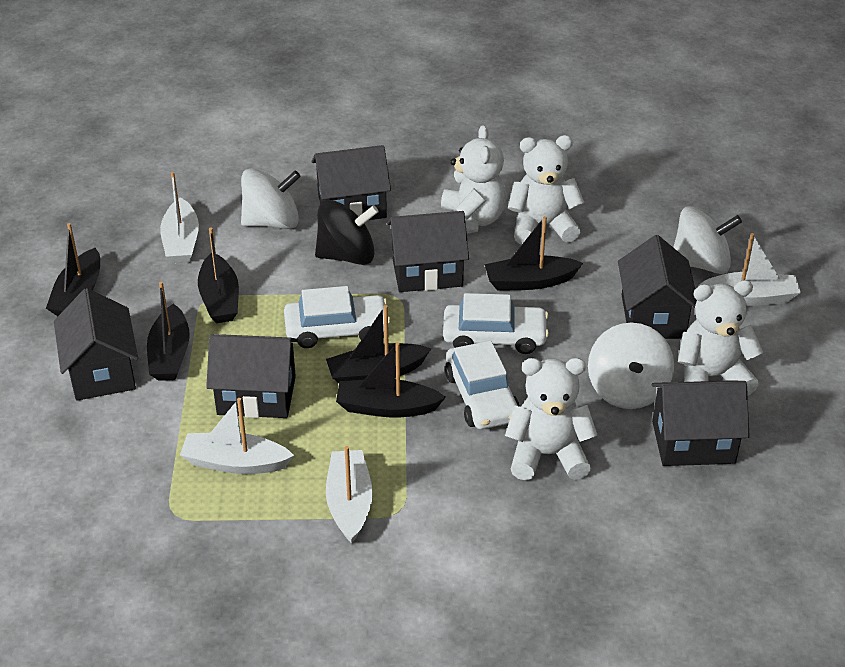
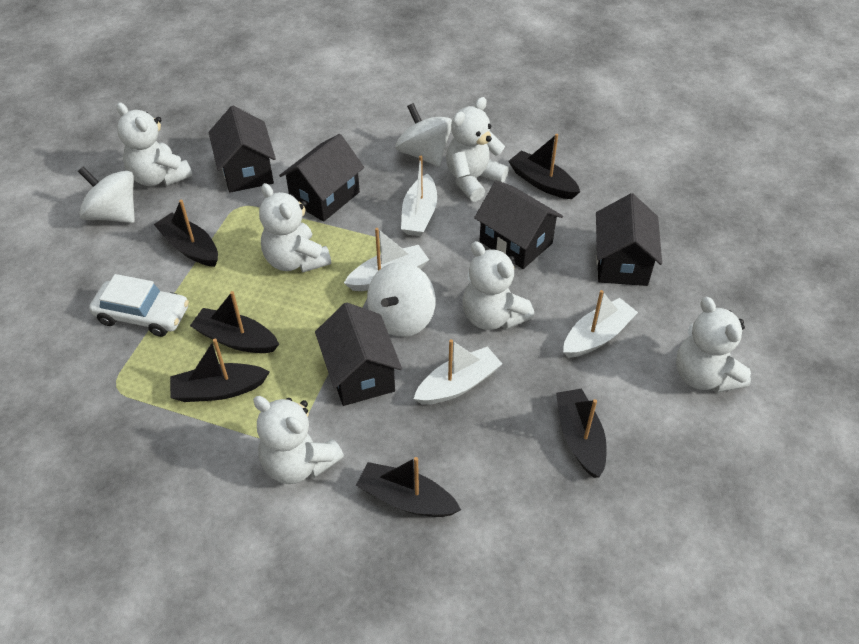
black house: 6 -> 5
black spinning top: 1 -> 0
white car: 3 -> 1
white teddy bear: 4 -> 6

